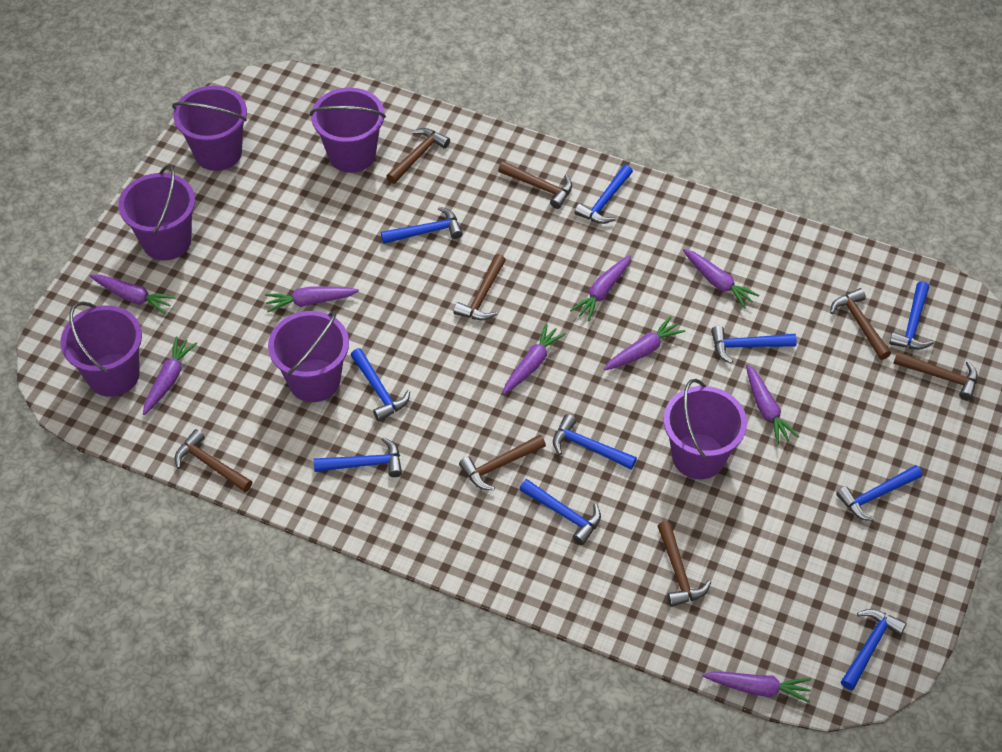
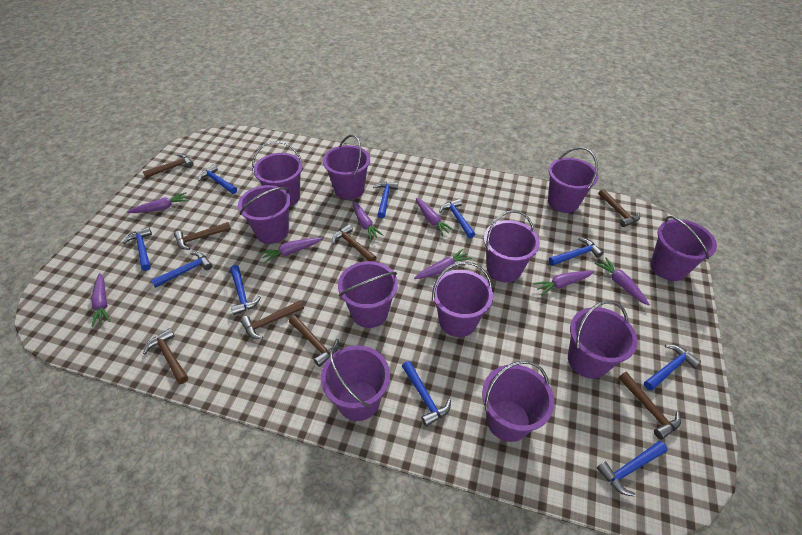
purple bucket: 6 -> 11
purple carrot: 9 -> 8

